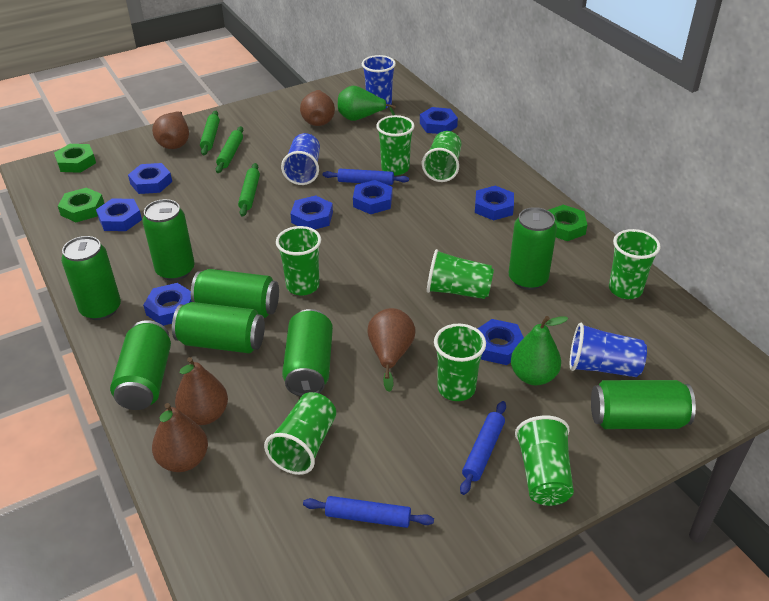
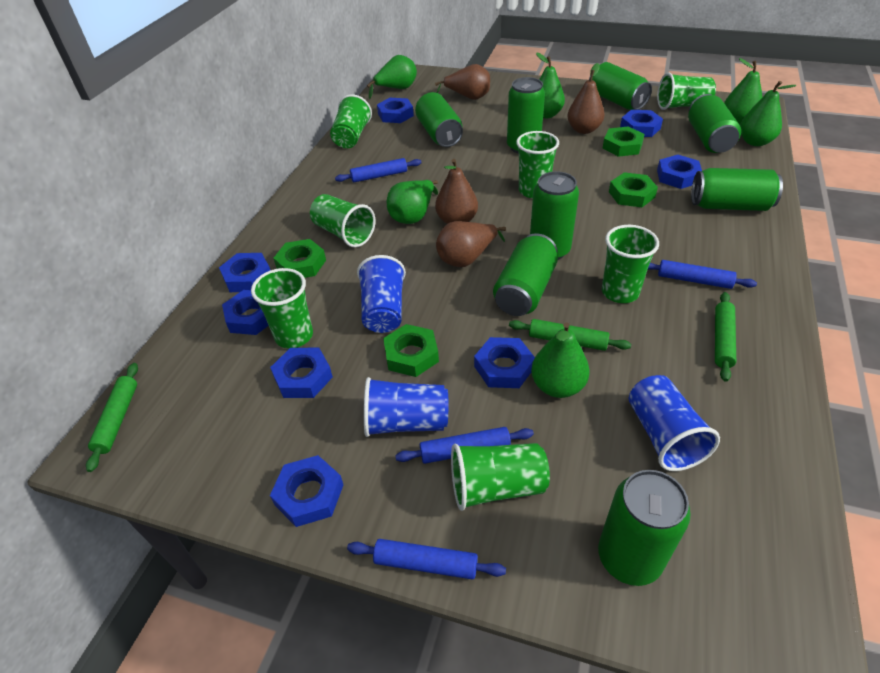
blue rolling pin: 3 -> 4
brown pear: 5 -> 4
green cup: 8 -> 7
green nut: 3 -> 4
green pear: 2 -> 6

